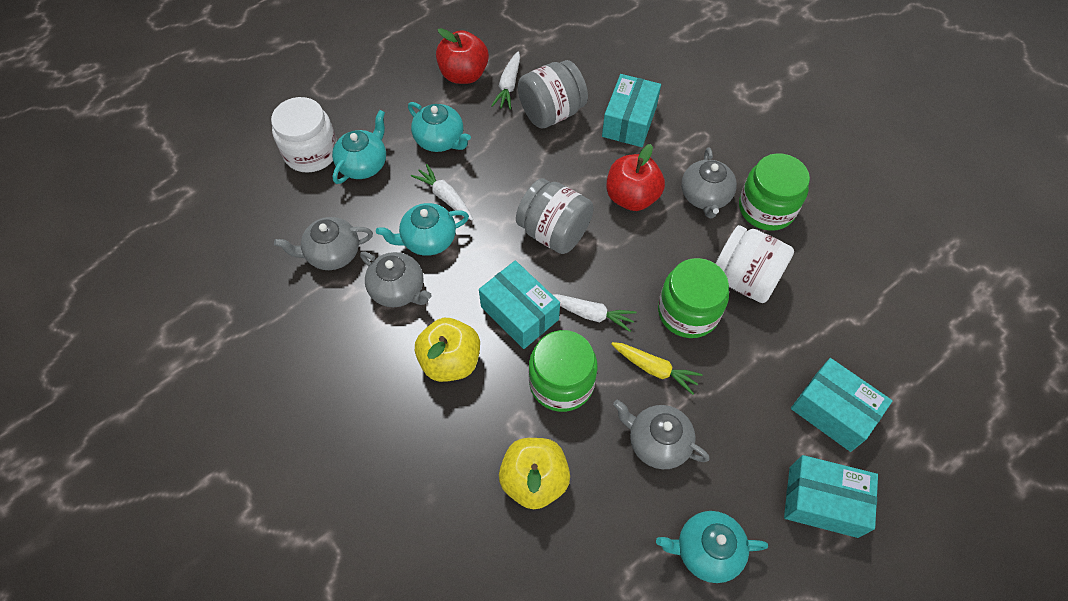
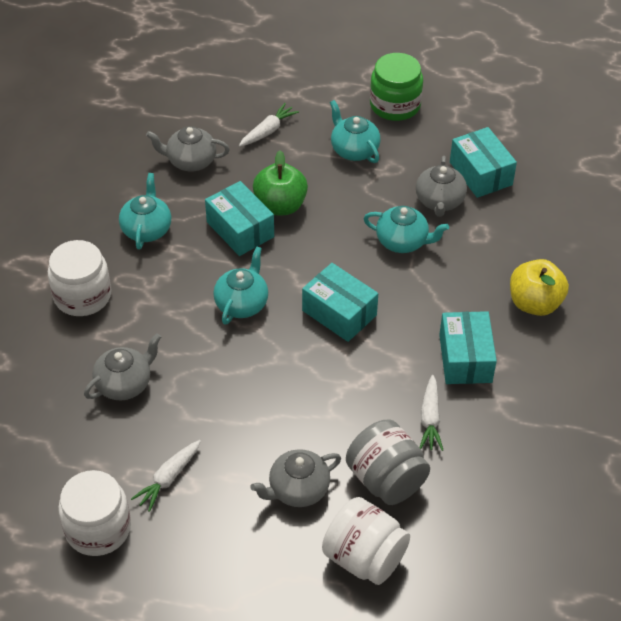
green apple: 0 -> 1
green jar: 3 -> 1
grey jar: 2 -> 1
red apple: 2 -> 0
white jar: 2 -> 3
yellow apple: 2 -> 1
yellow carrot: 1 -> 0

